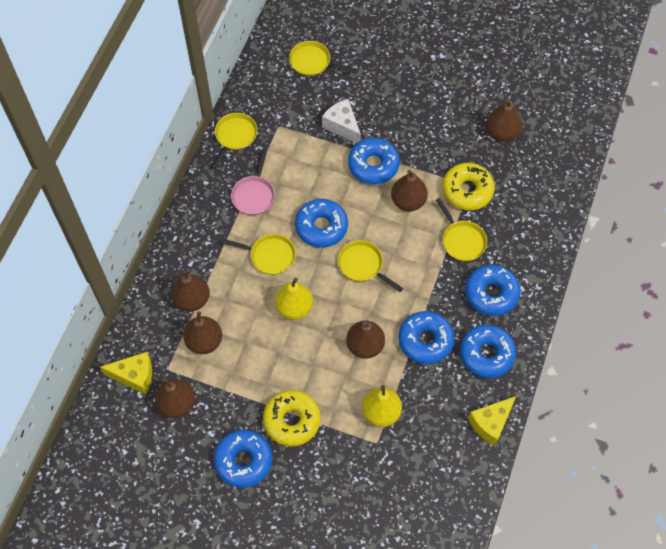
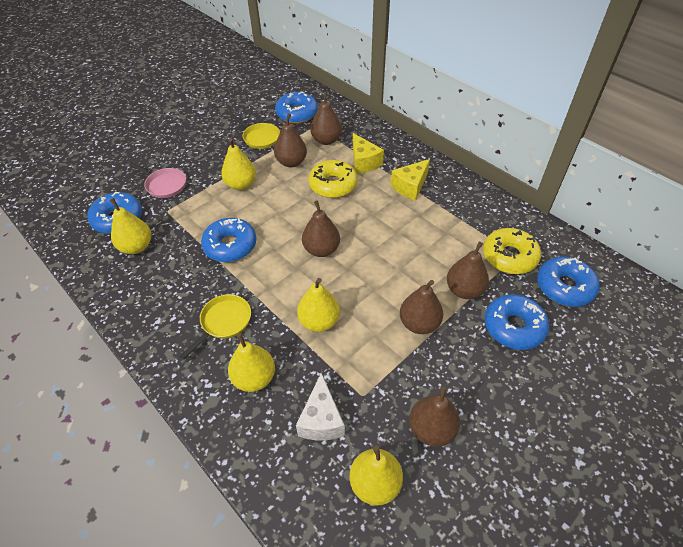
blue donut: 6 -> 5
yellow pan: 5 -> 2
yellow pear: 2 -> 5

